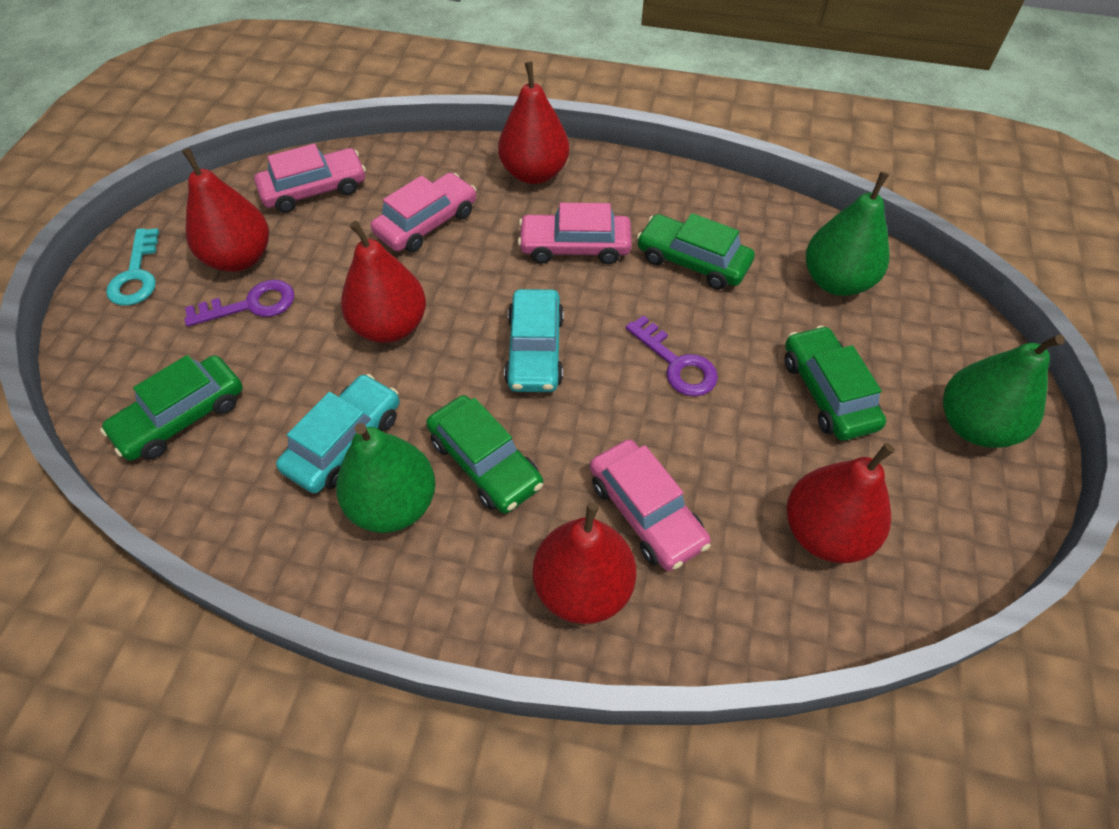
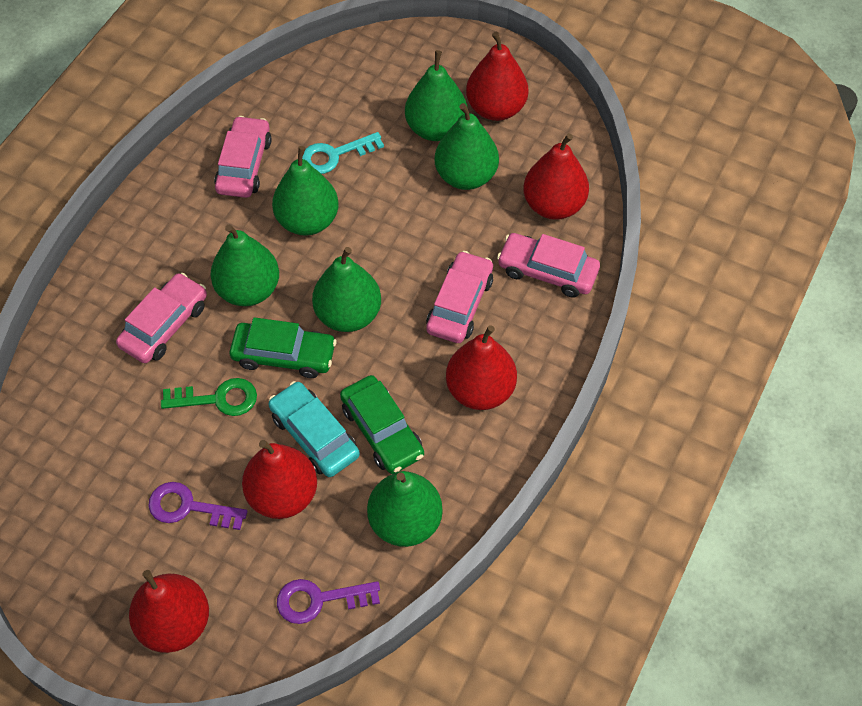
green car: 4 -> 2
green key: 0 -> 1
green pear: 3 -> 6
turquoise car: 2 -> 1

